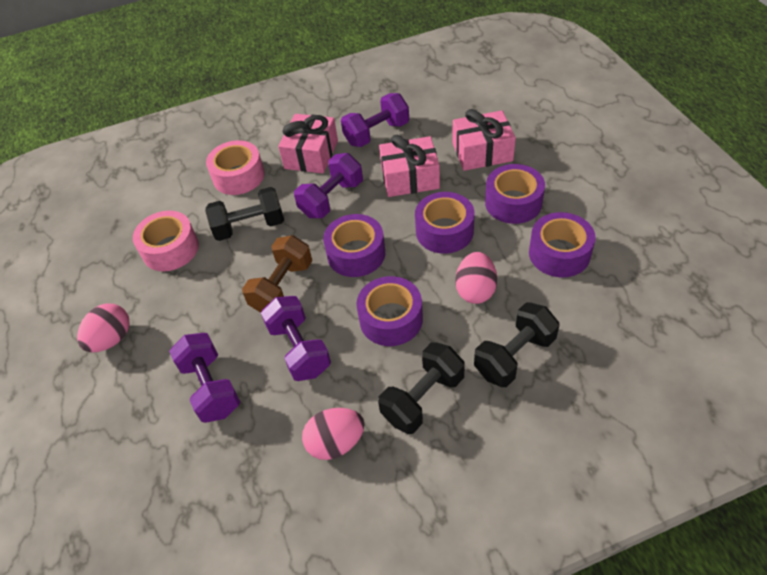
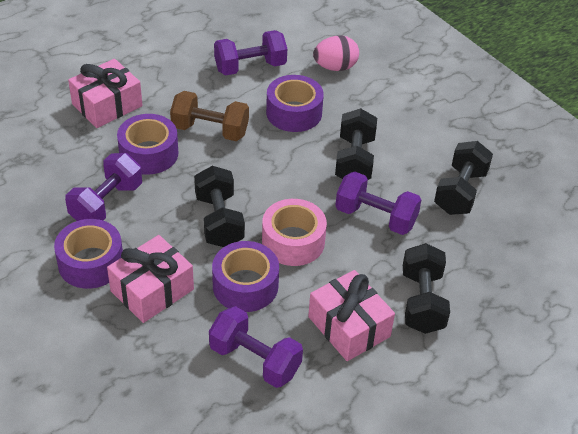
black dumbbell: 3 -> 4
pink egg: 3 -> 1
pink tape: 2 -> 1
purple tape: 5 -> 4

